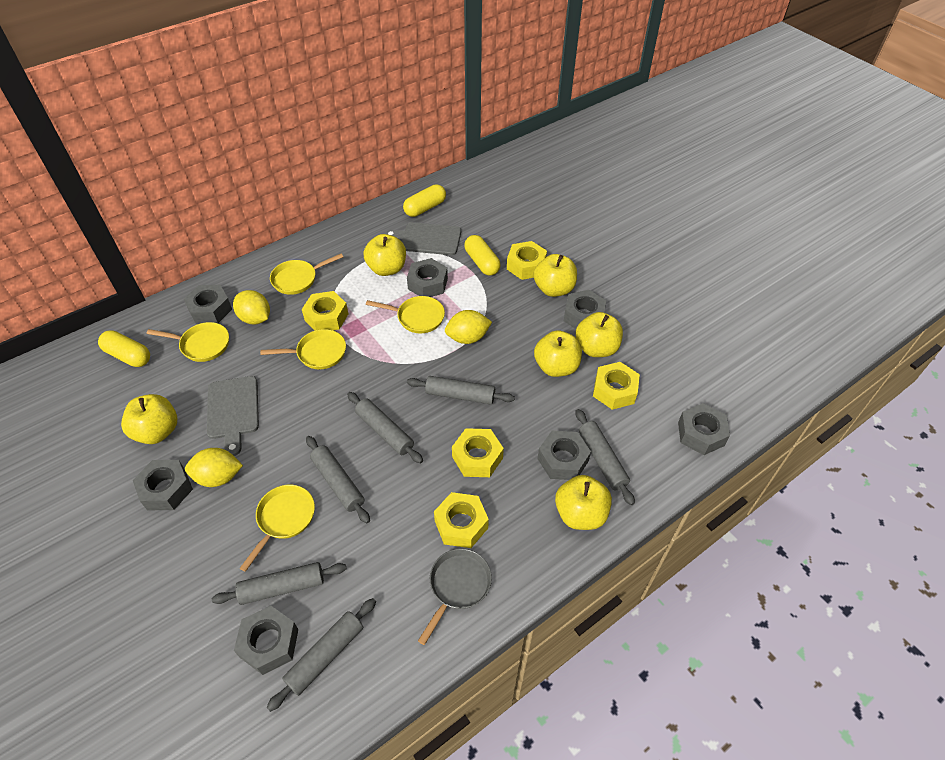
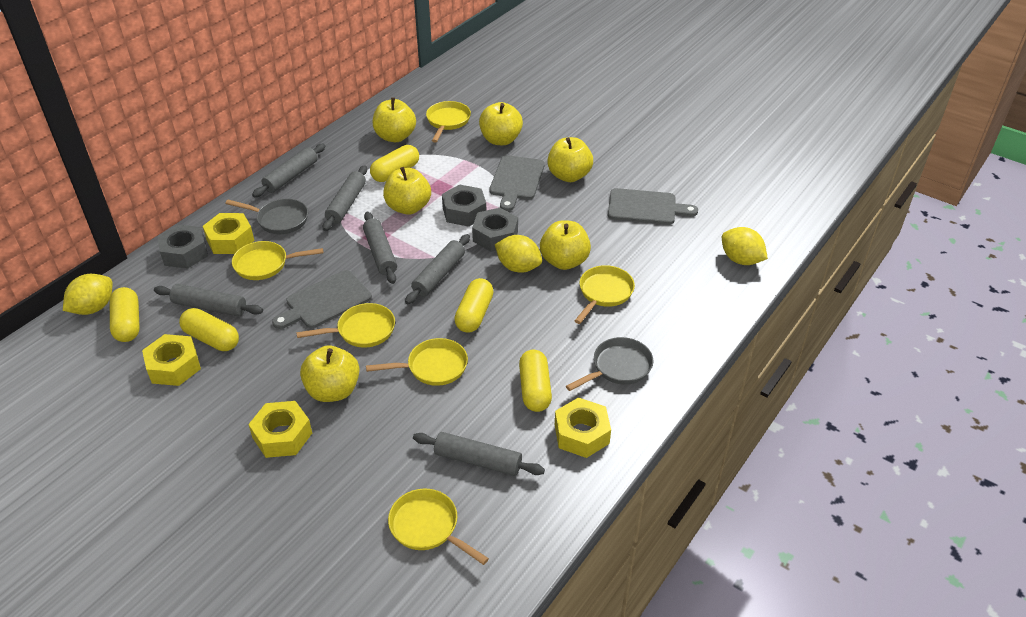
grey cutting board: 2 -> 3
grey nut: 7 -> 3
grey pan: 1 -> 2
yellow capsule: 3 -> 5
yellow nut: 5 -> 4
yellow pan: 5 -> 6

